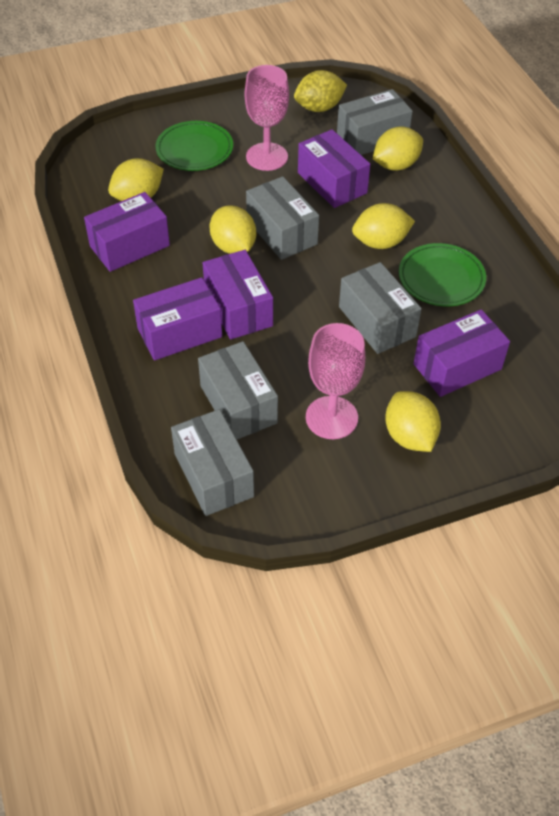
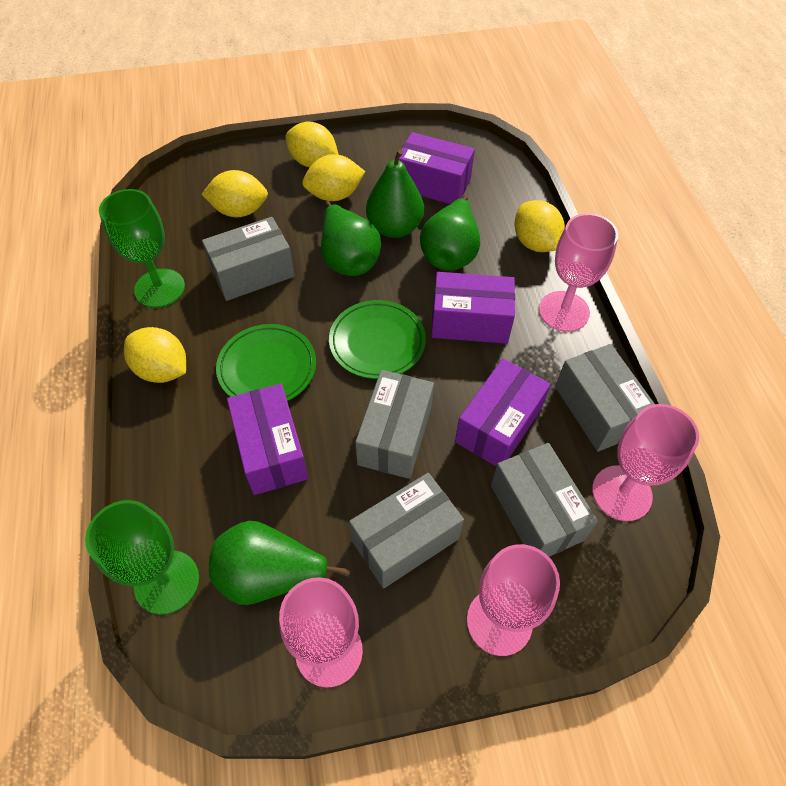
green goblet: 0 -> 2
green pear: 0 -> 4
pink goblet: 2 -> 4
purple box: 5 -> 4
yellow lemon: 6 -> 5

